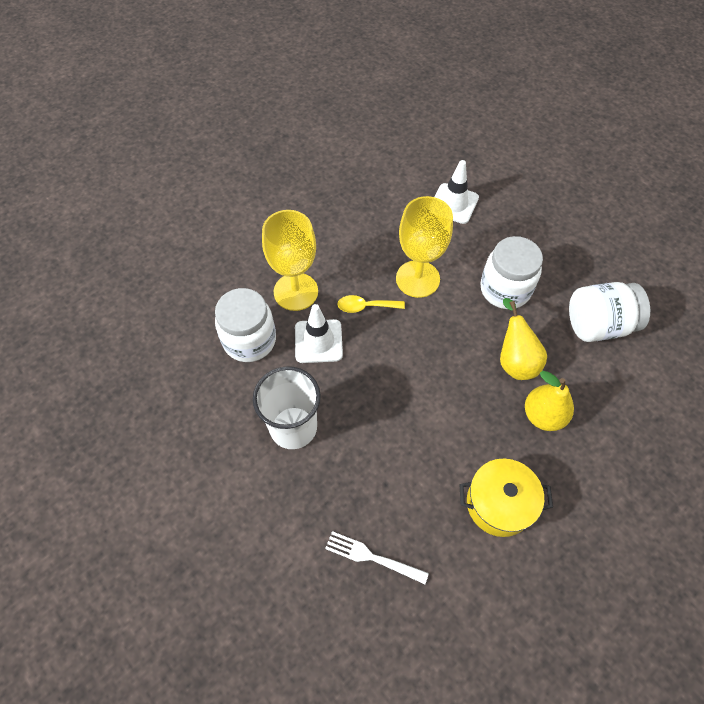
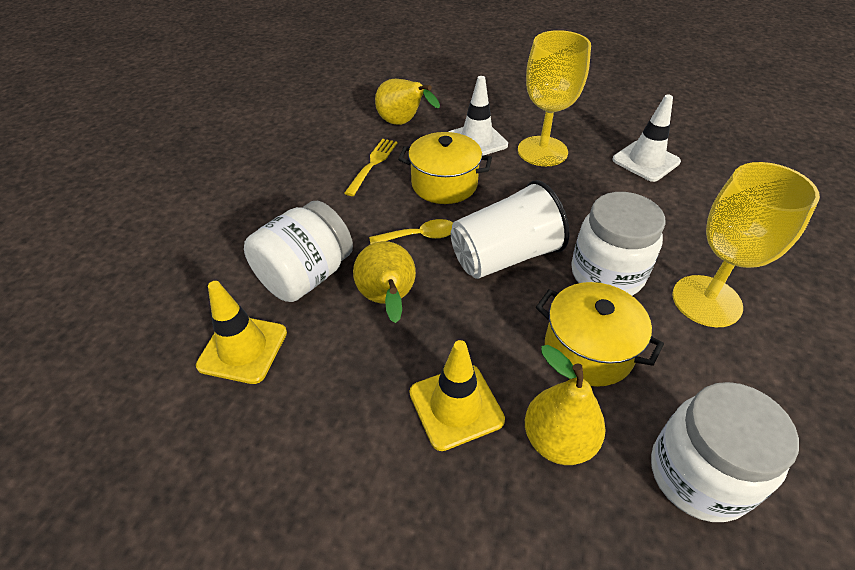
white fork: 1 -> 0
yellow fork: 0 -> 1
yellow pear: 2 -> 3
yellow pot: 1 -> 2
yellow traffic cone: 0 -> 2

